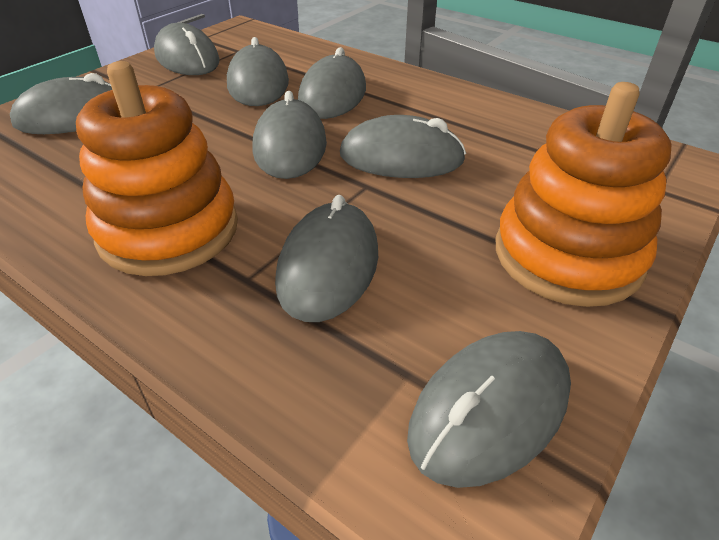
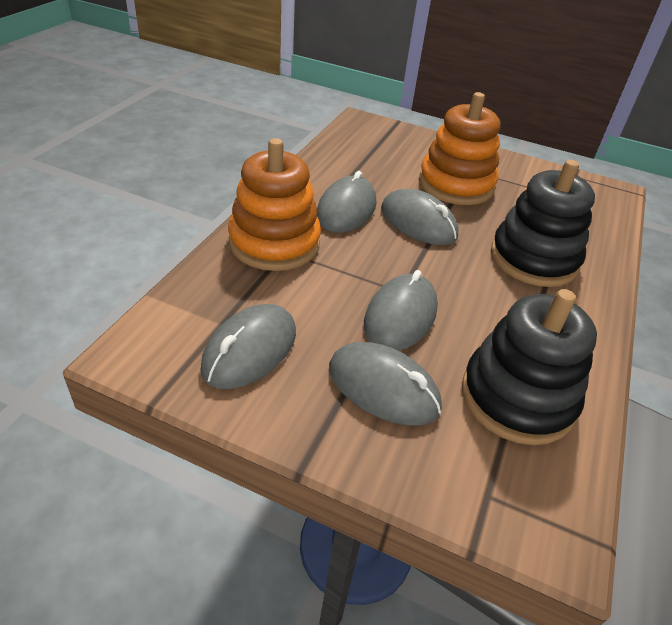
black stacking toy: 0 -> 2
grey mouse: 8 -> 5

